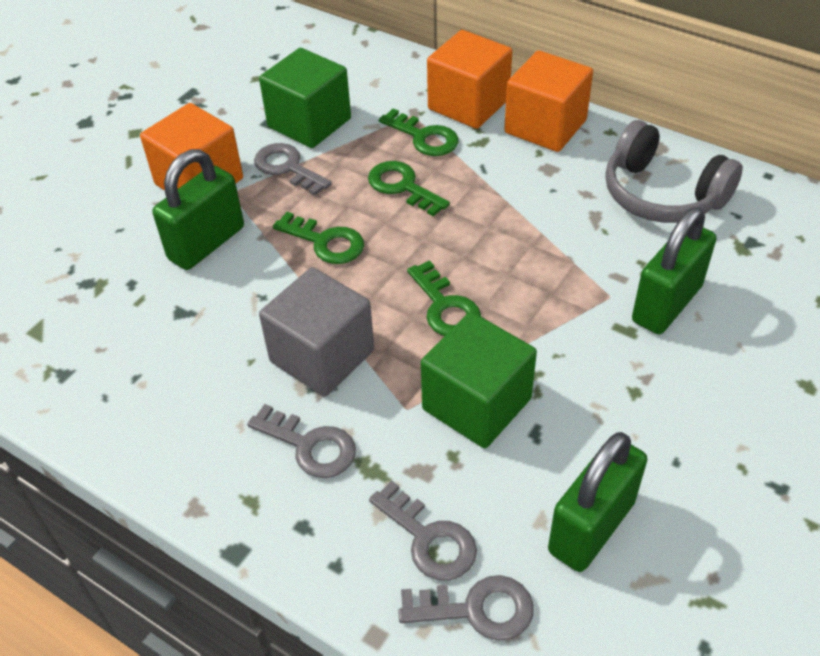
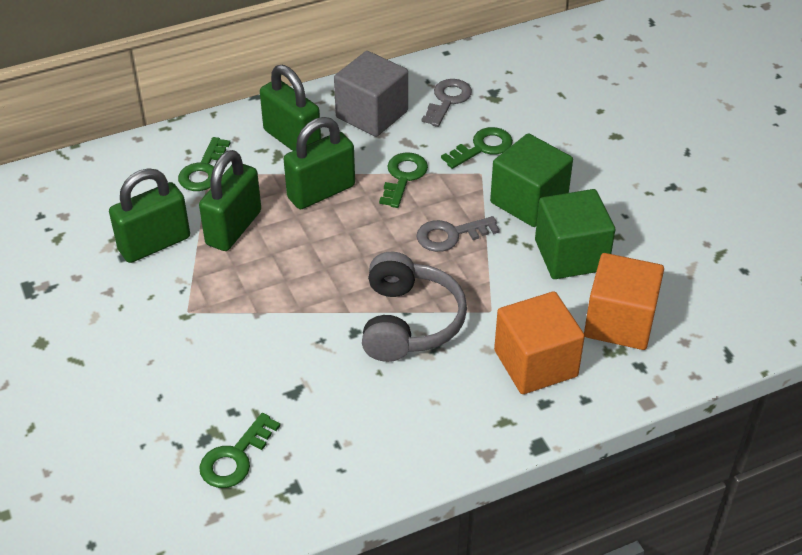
green padlock: 3 -> 4
grey key: 4 -> 2
orange cube: 3 -> 2

